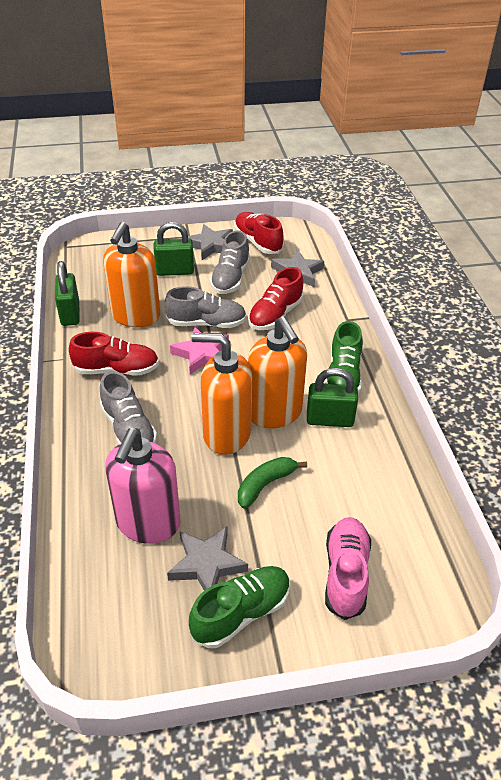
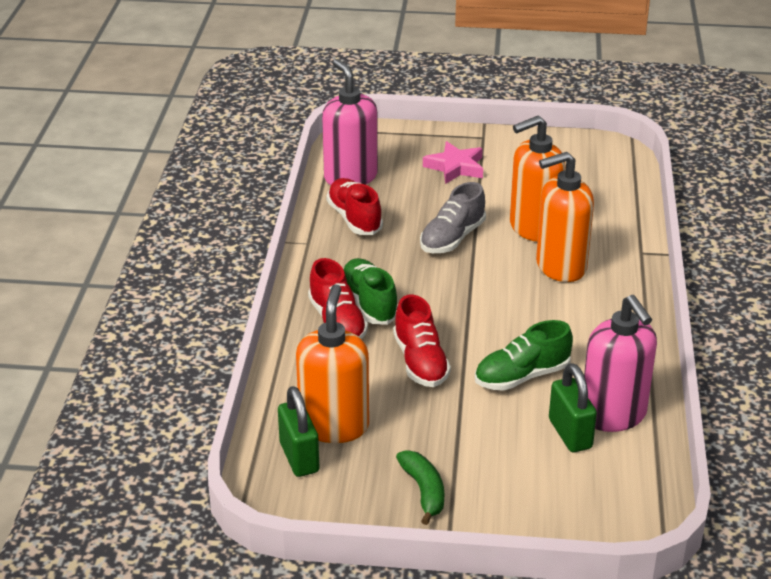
green padlock: 3 -> 2
grey shoe: 3 -> 1
grey star: 3 -> 0
pink shoe: 1 -> 0
pink soap dispenser: 1 -> 2

